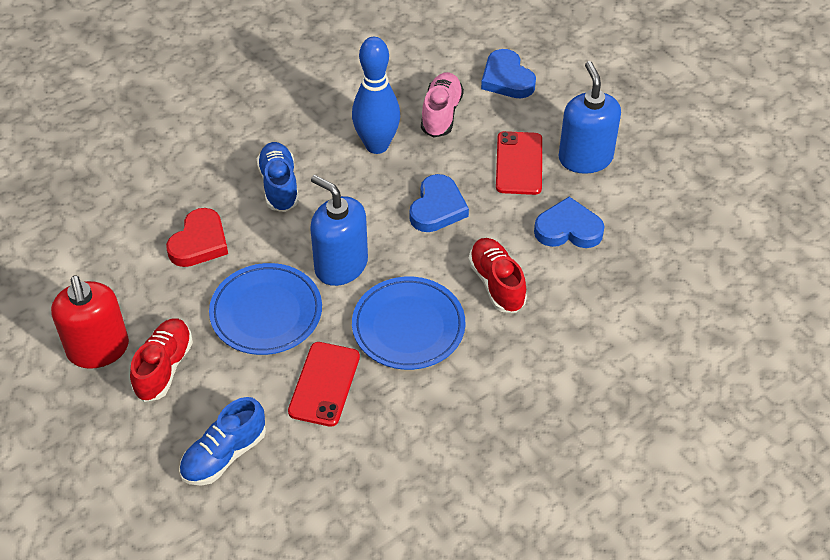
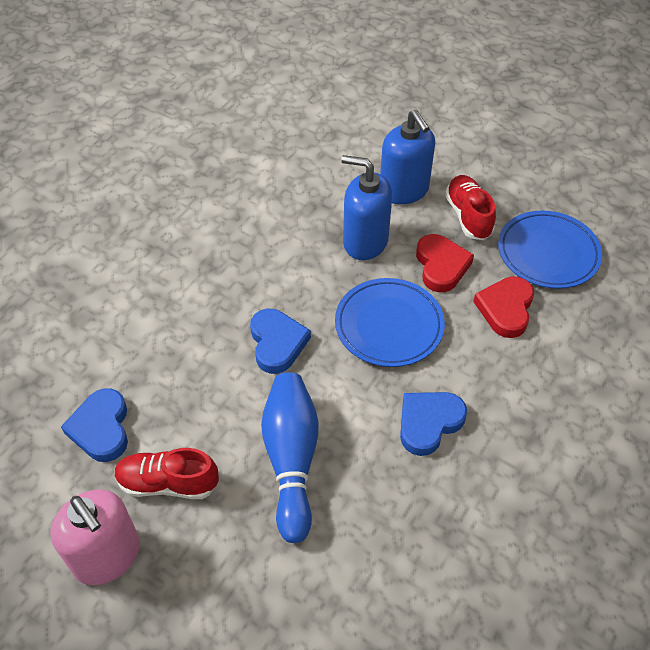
blue shoe: 2 -> 0
pink shoe: 1 -> 0
pink soap dispenser: 0 -> 1
red heart: 1 -> 2
red phone: 2 -> 0
red soap dispenser: 1 -> 0

